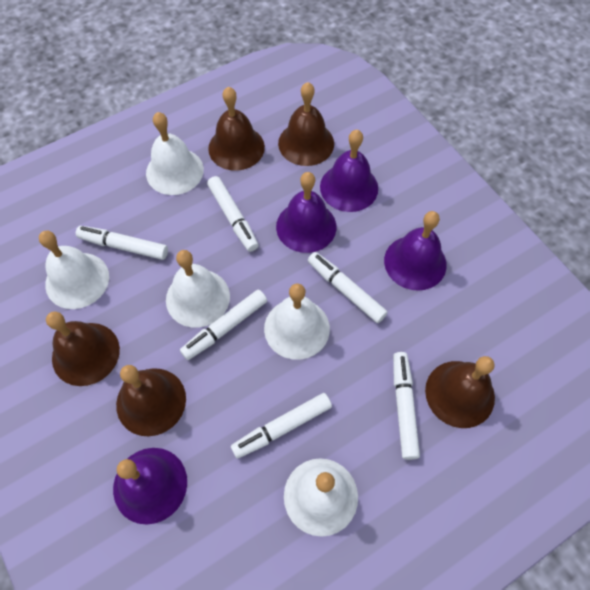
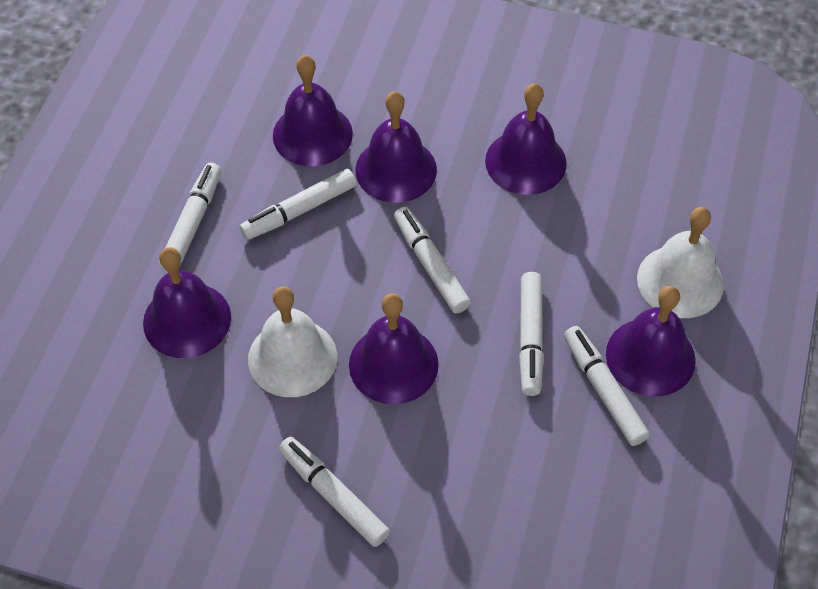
brown bell: 5 -> 0
purple bell: 4 -> 6
white bell: 5 -> 2

